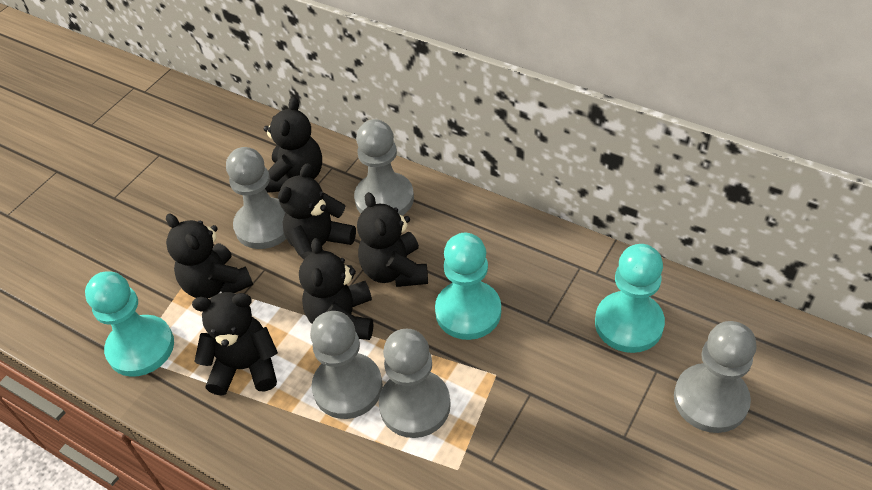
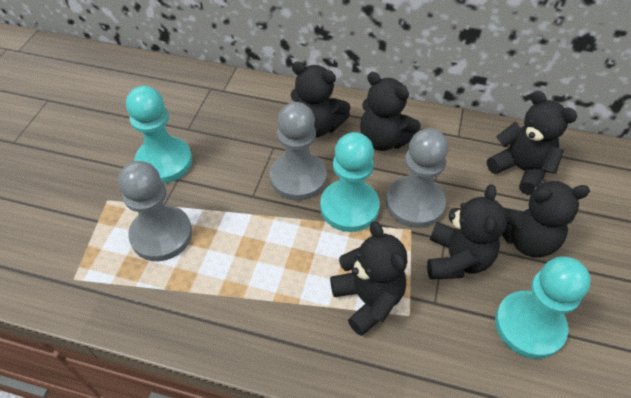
grey pawn: 5 -> 3

